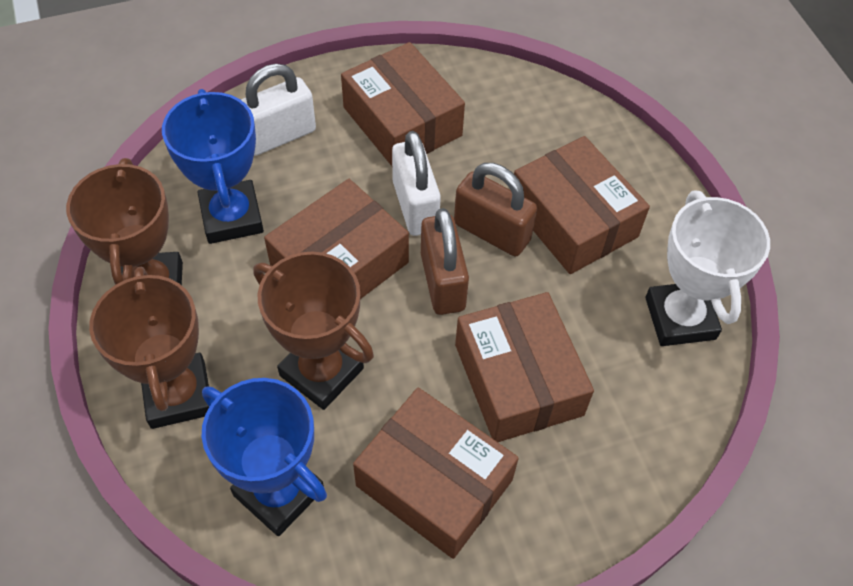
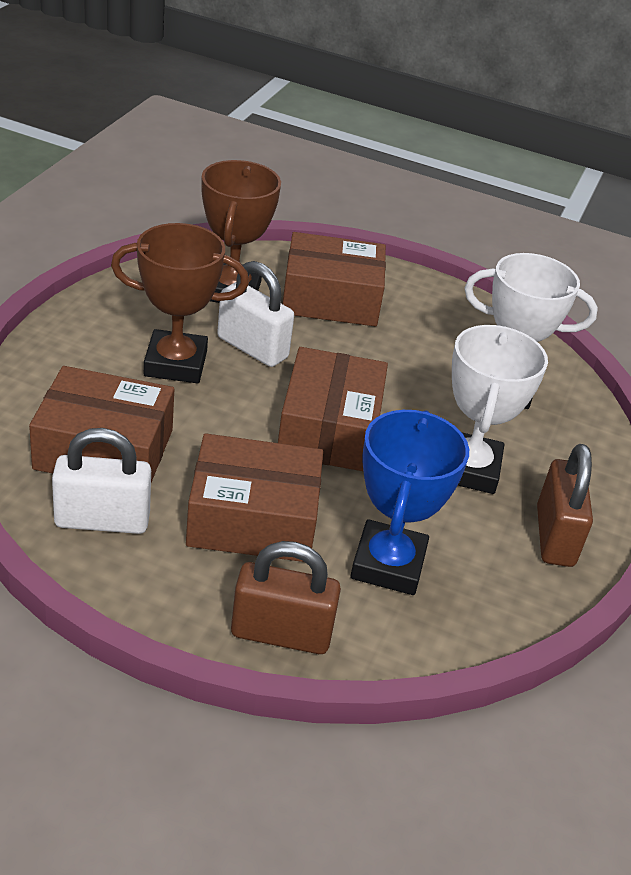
blue trophy: 2 -> 1
brown box: 5 -> 4
brown trophy: 3 -> 2
white trophy: 1 -> 2

